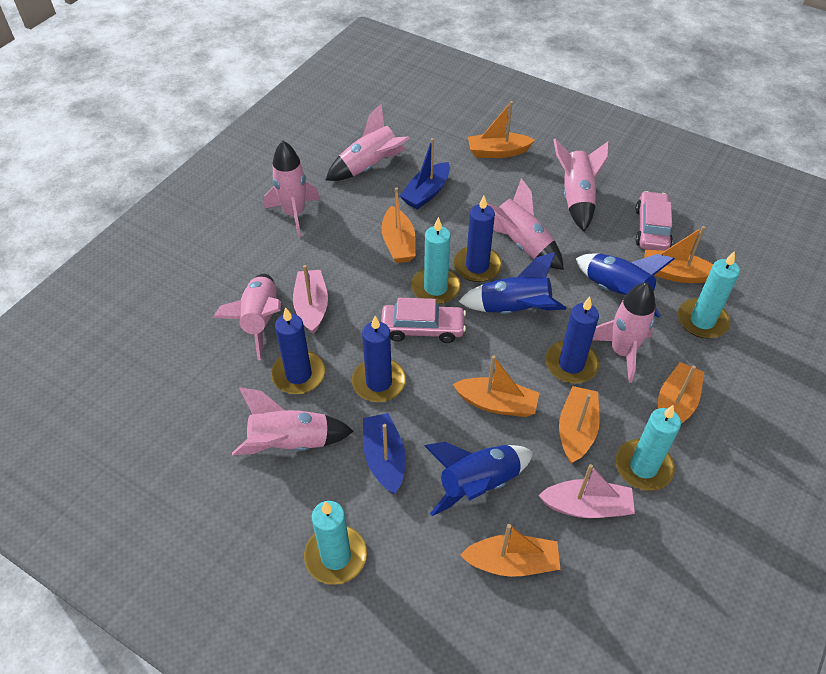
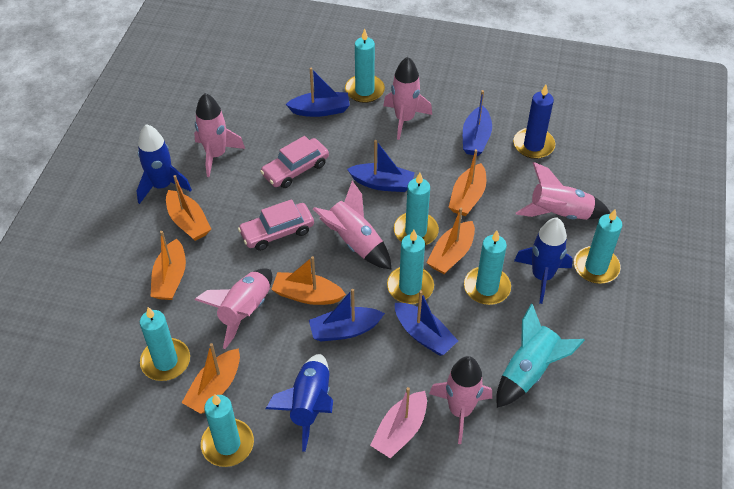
blue boat: 2 -> 5
blue candle: 4 -> 1
orange boat: 7 -> 6
pink boat: 2 -> 1
pink rocket: 7 -> 6
turquoise candle: 4 -> 7
turquoise rocket: 0 -> 1

